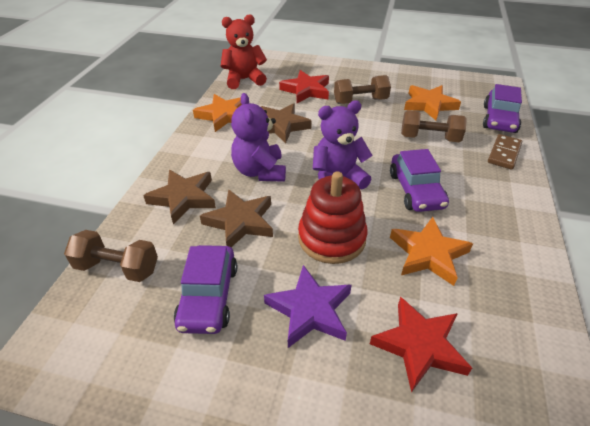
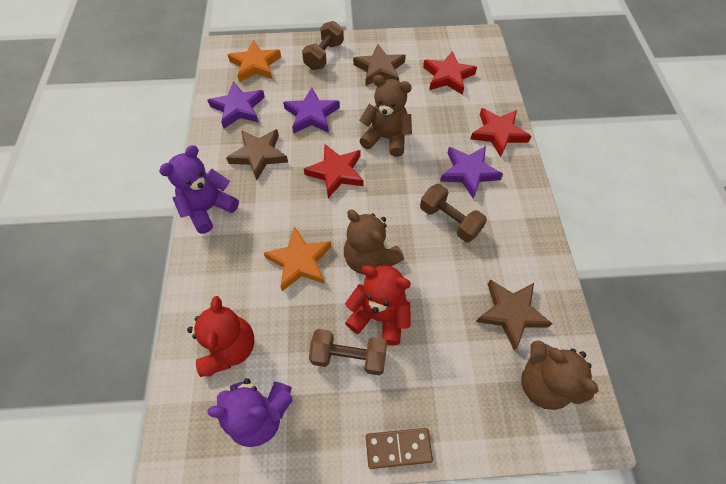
brown teddy bear: 0 -> 3
orange star: 3 -> 2
purple car: 3 -> 0
purple star: 1 -> 3
red stacking toy: 1 -> 0
red star: 2 -> 3
red teddy bear: 1 -> 2

